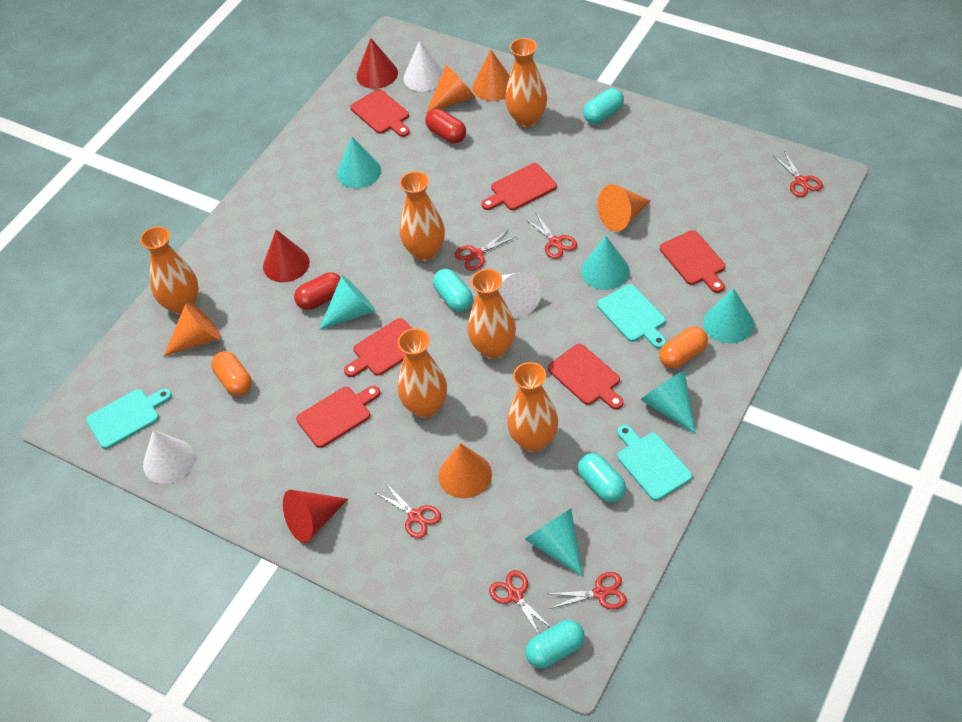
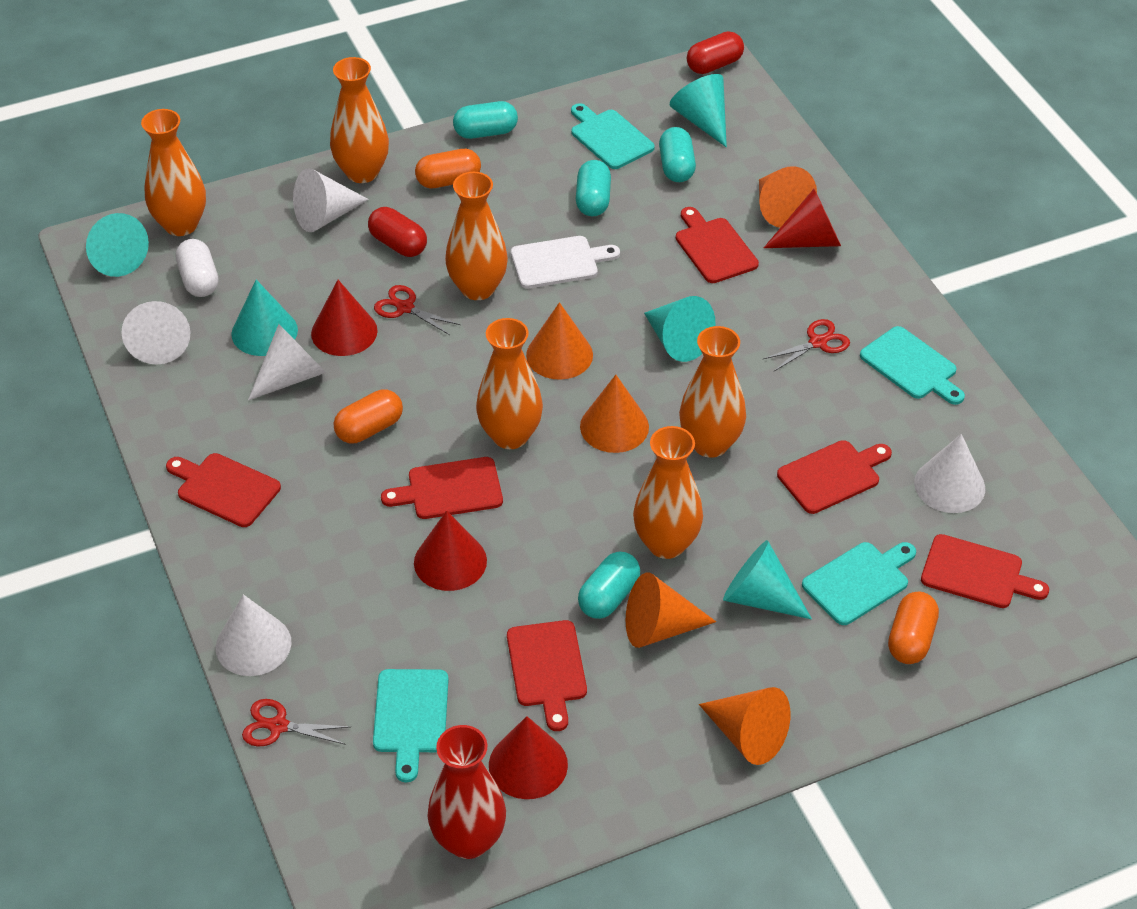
orange capsule: 2 -> 3
red cone: 3 -> 4
red scissors: 6 -> 3
red vase: 0 -> 1
turquoise cone: 6 -> 5
turquoise cutting board: 3 -> 4
white capsule: 0 -> 1
white cone: 3 -> 5
white cutting board: 0 -> 1

